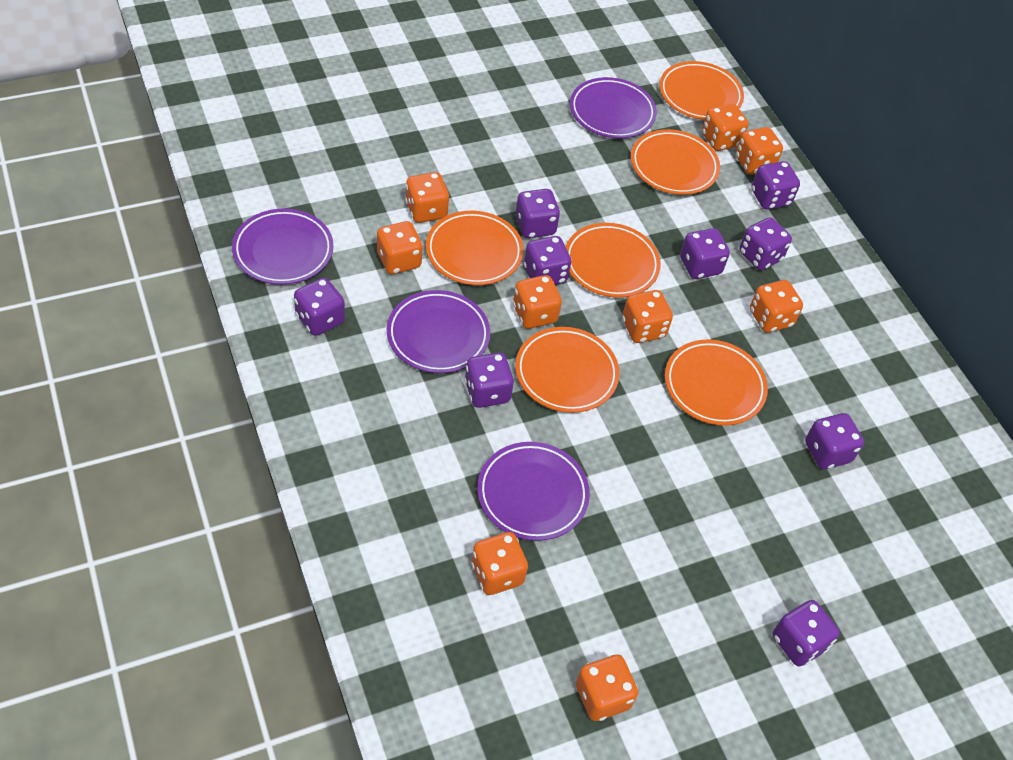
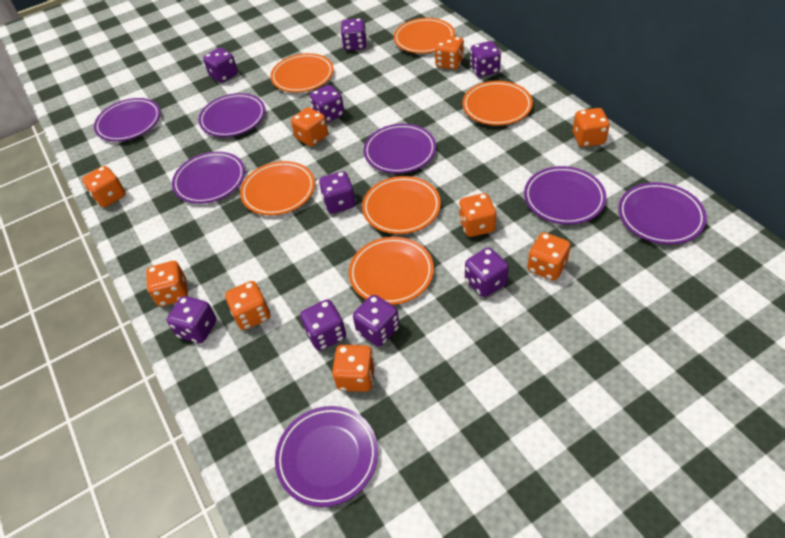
purple plate: 4 -> 7

